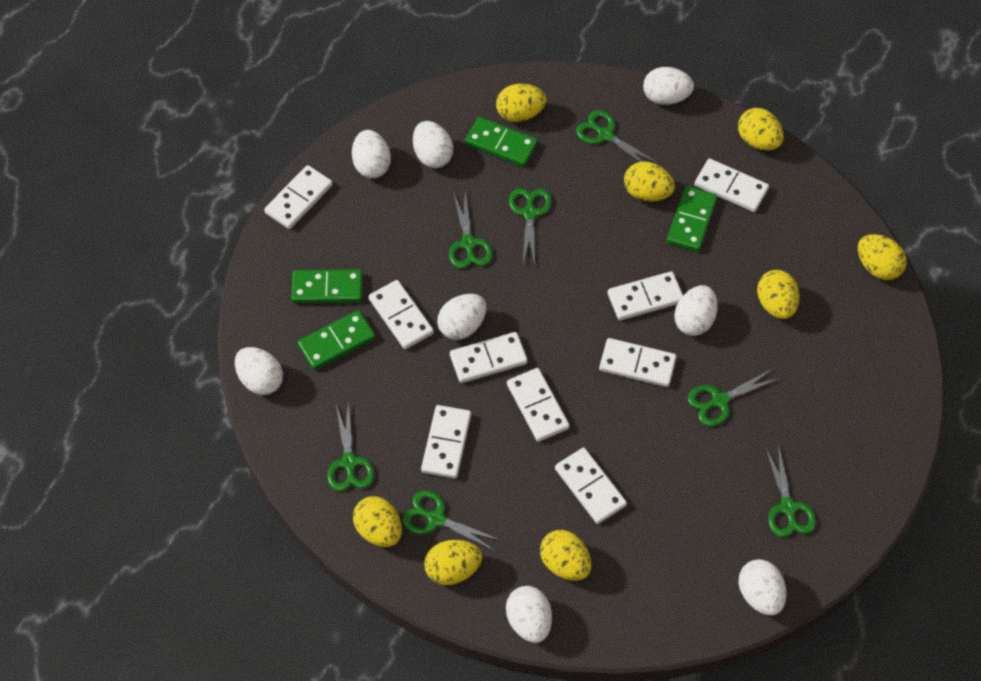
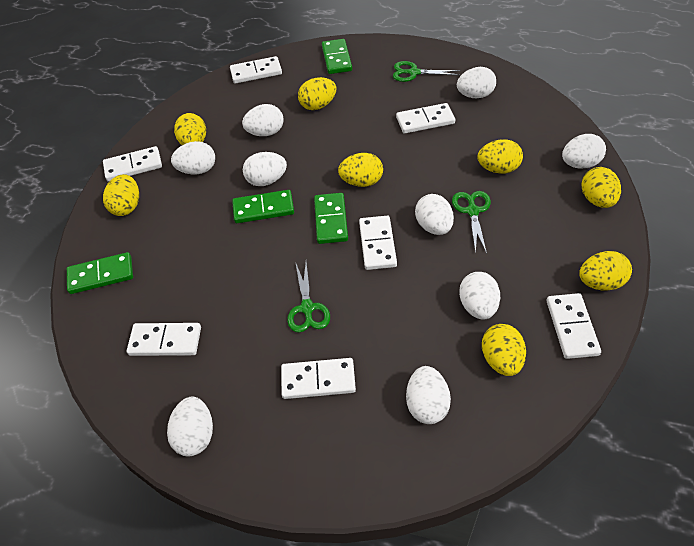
green scissors: 7 -> 3
white domino: 9 -> 7
white egg: 8 -> 9

